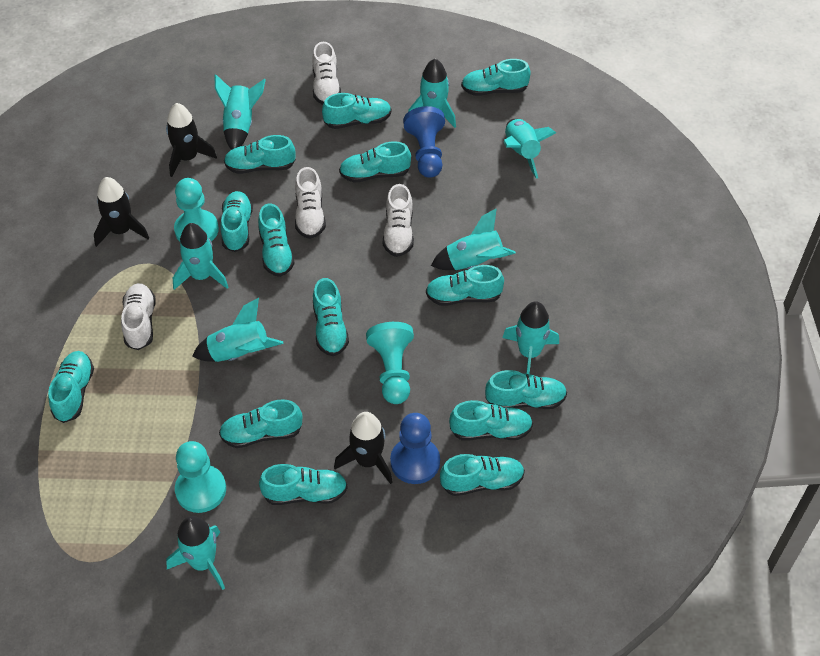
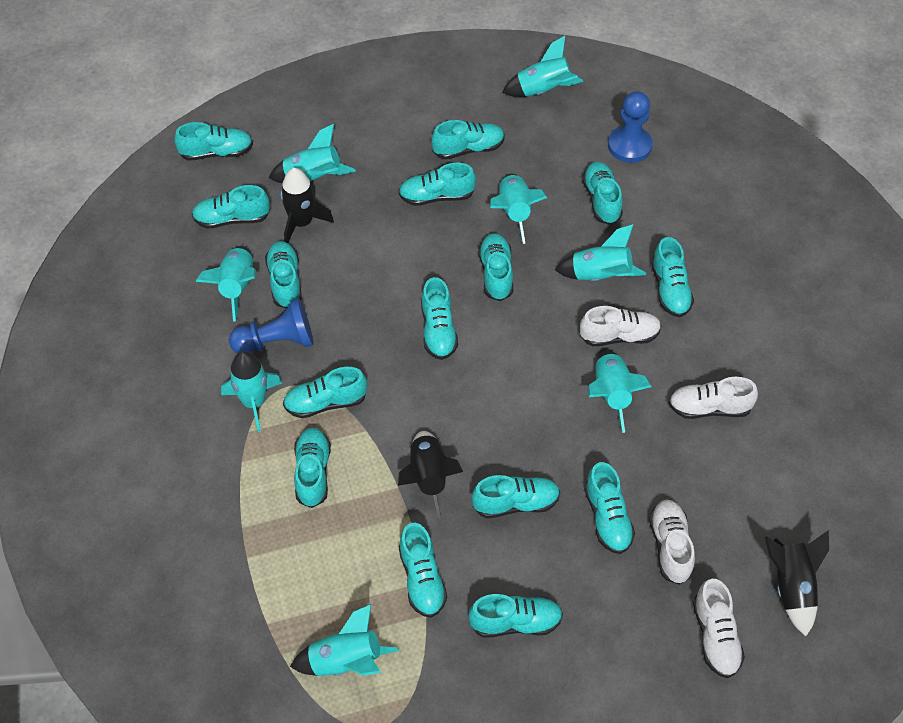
turquoise pawn: 3 -> 0
turquoise shoe: 14 -> 15

